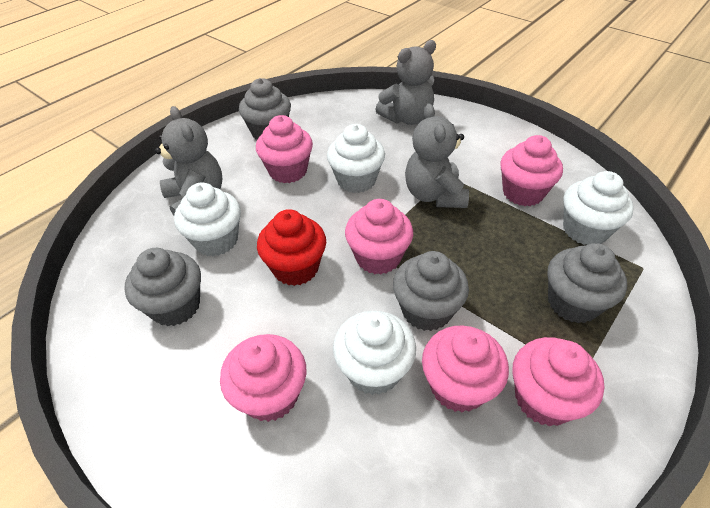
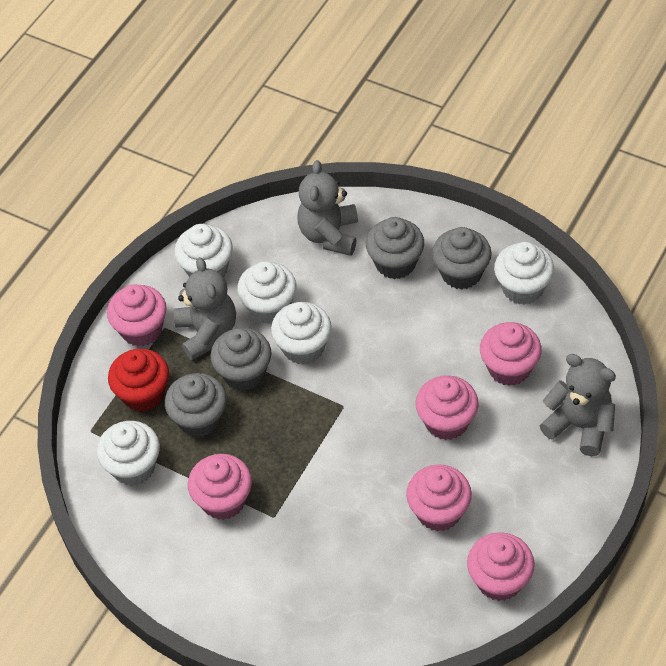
white cupcake: 4 -> 5

